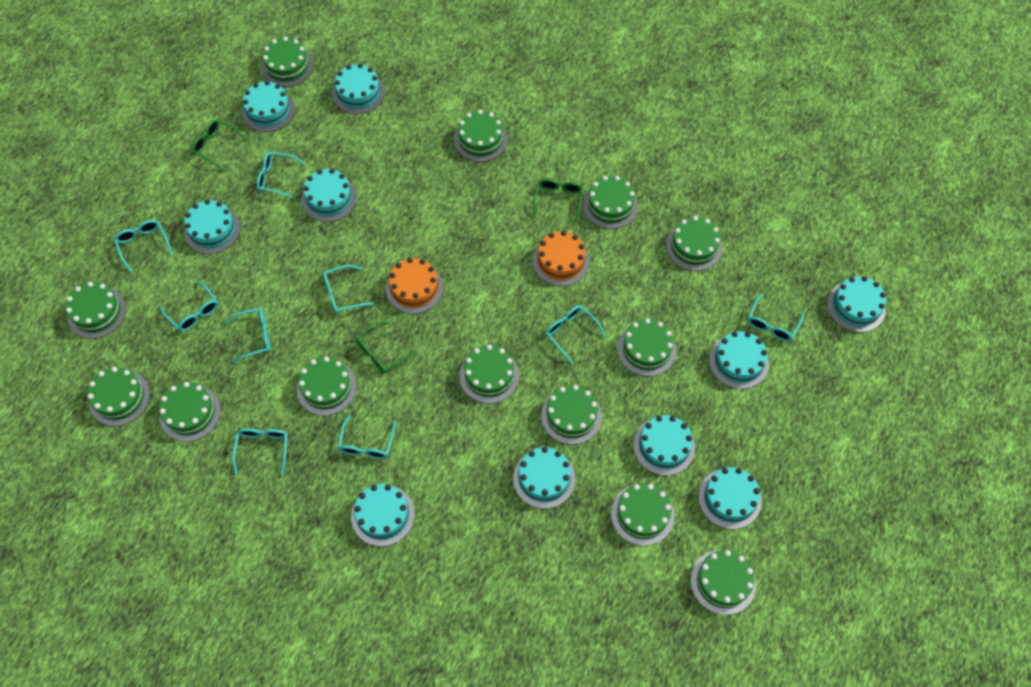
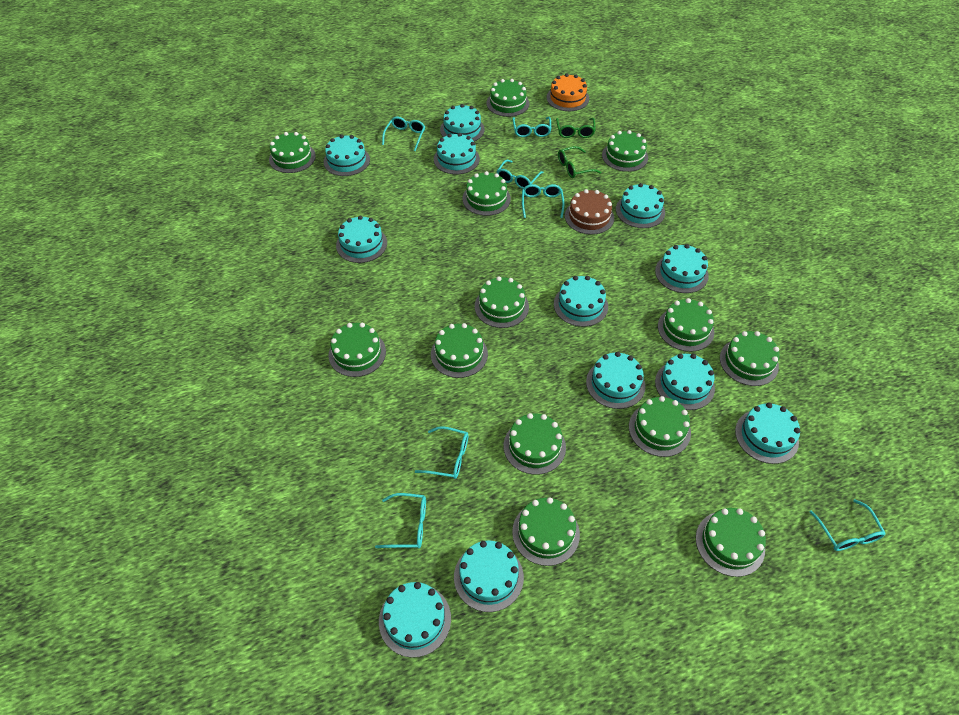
brown cake: 0 -> 1
green glasses: 3 -> 2
orange cake: 2 -> 1
turquoise cake: 10 -> 12
turquoise glasses: 9 -> 7

